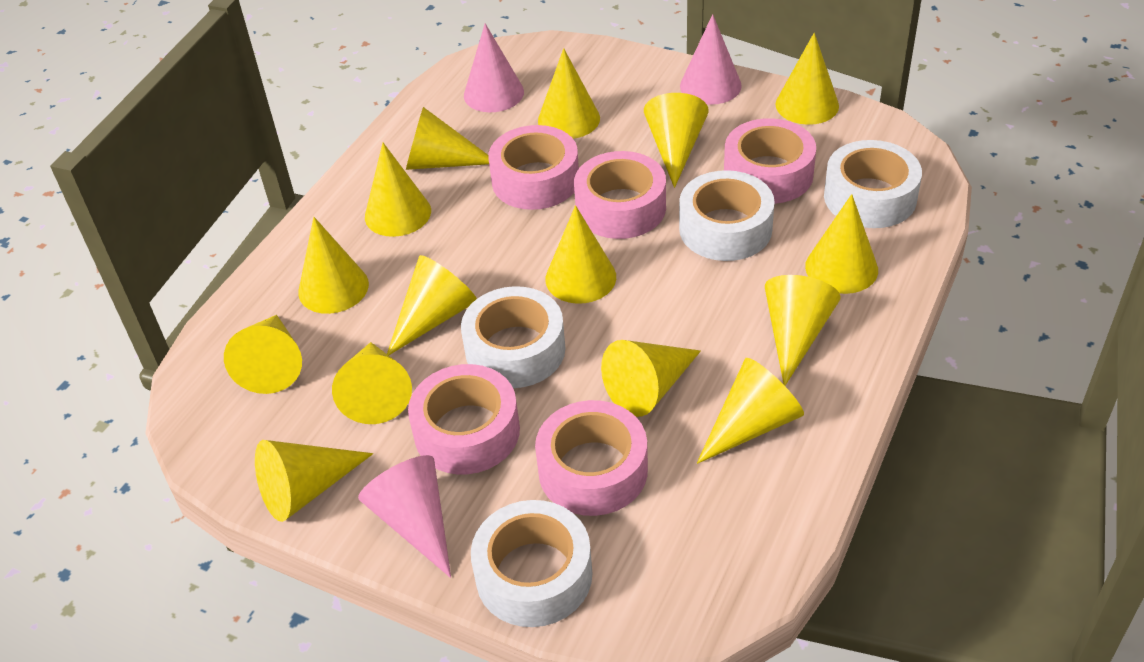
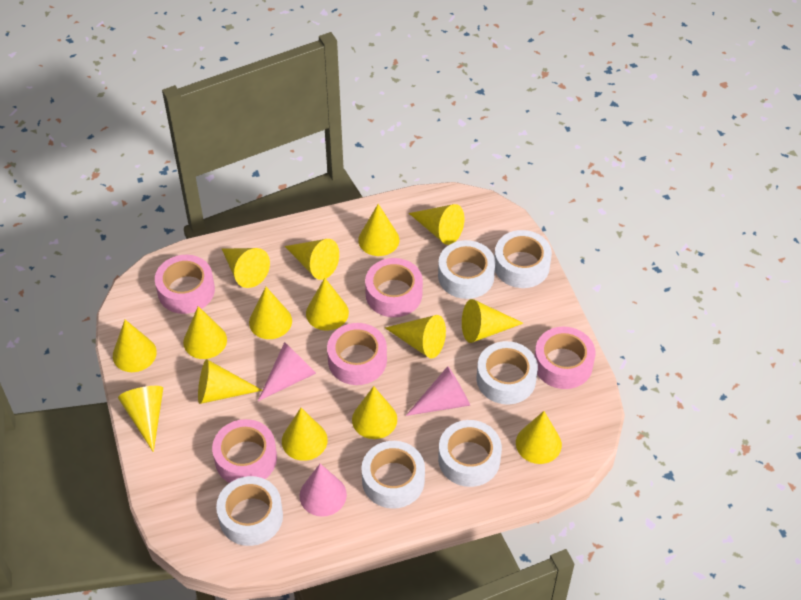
white tape: 4 -> 6

